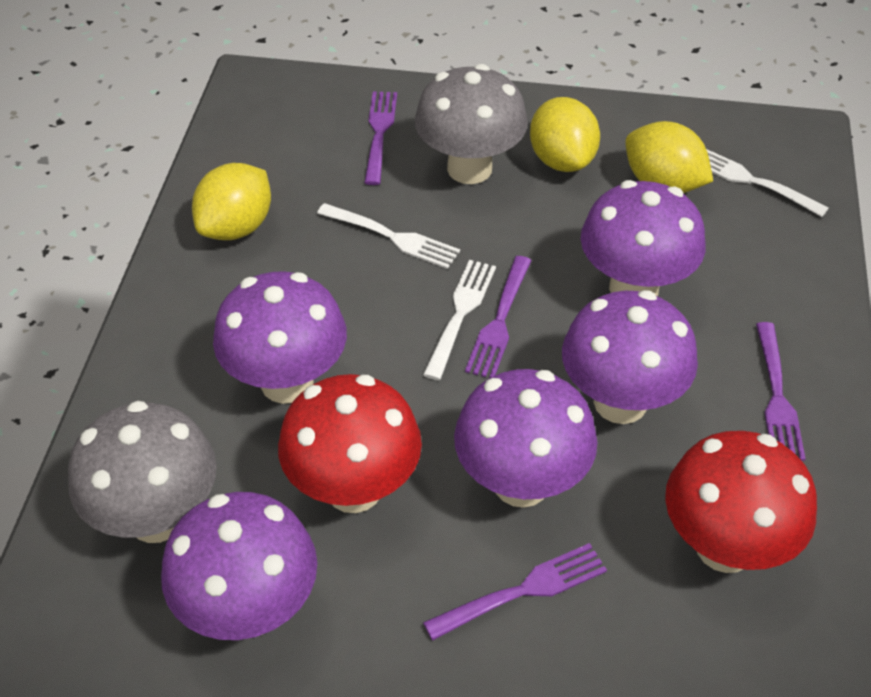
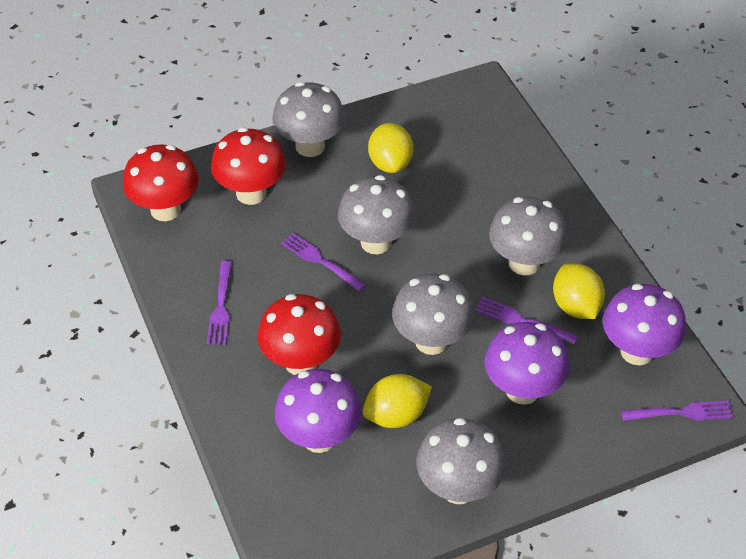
grey mushroom: 2 -> 5
purple mushroom: 5 -> 3
red mushroom: 2 -> 3
white fork: 3 -> 0

